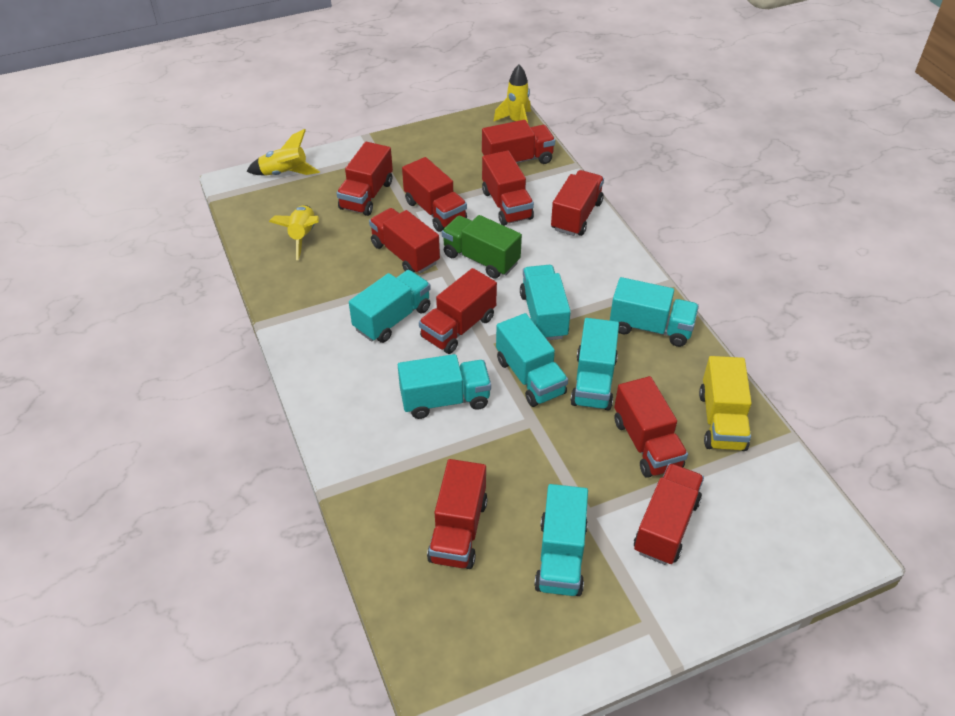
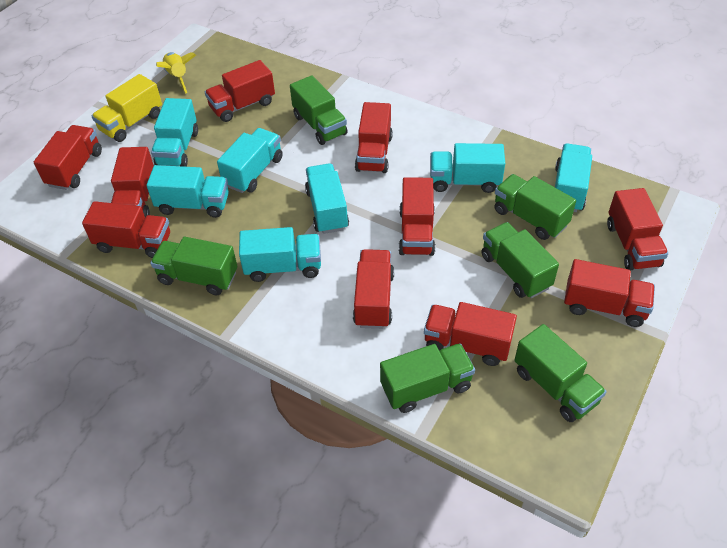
green truck: 1 -> 6
yellow rocket: 3 -> 1

